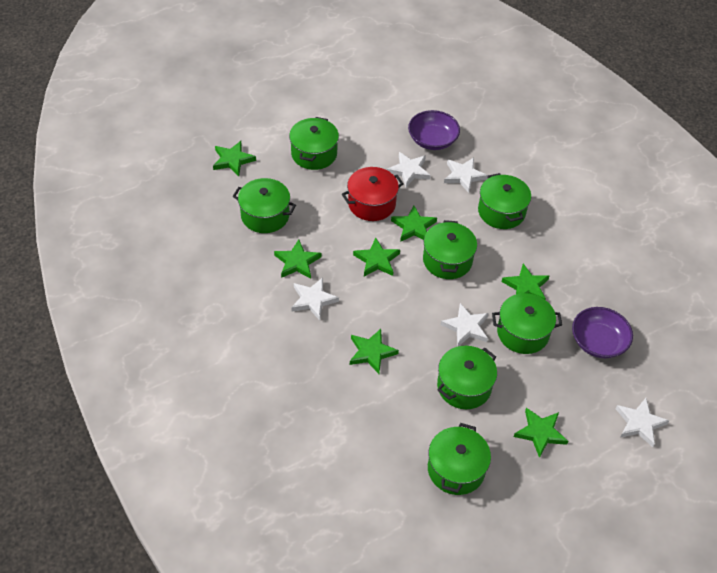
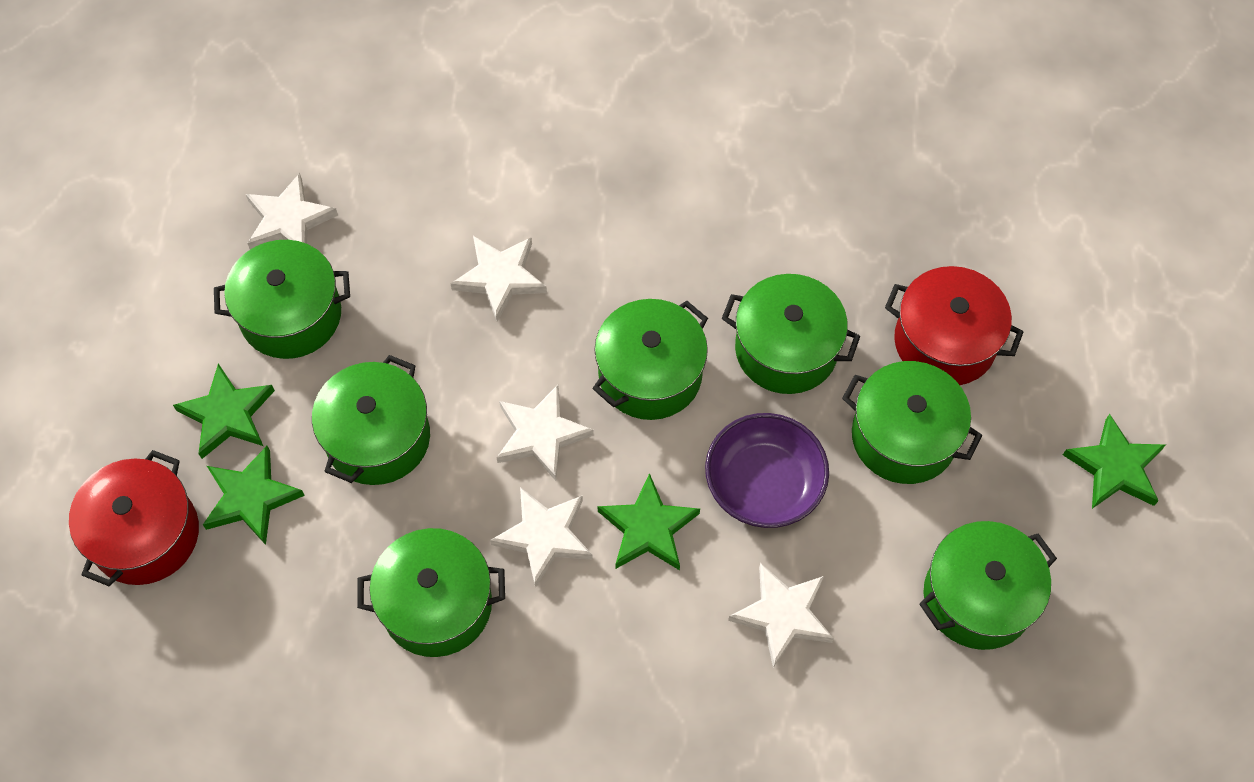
green star: 7 -> 4
purple bowl: 2 -> 1
red pot: 1 -> 2

